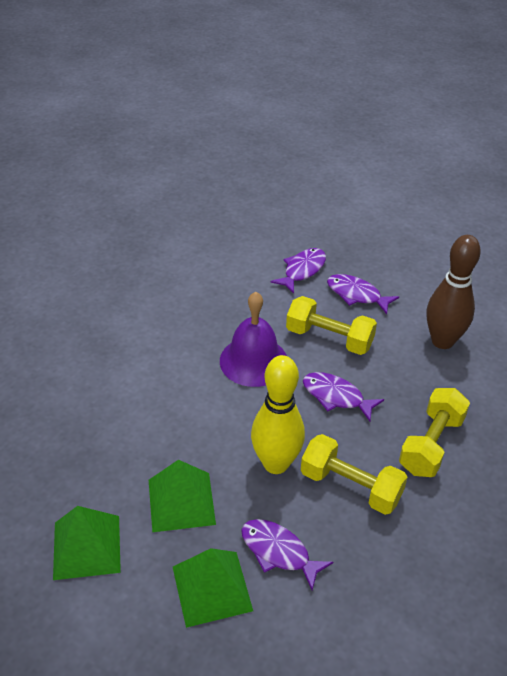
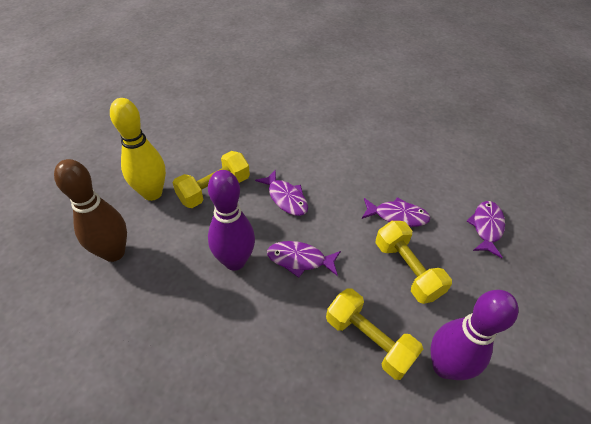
green pyramid: 3 -> 0
purple bell: 1 -> 0
purple bowling pin: 0 -> 2

